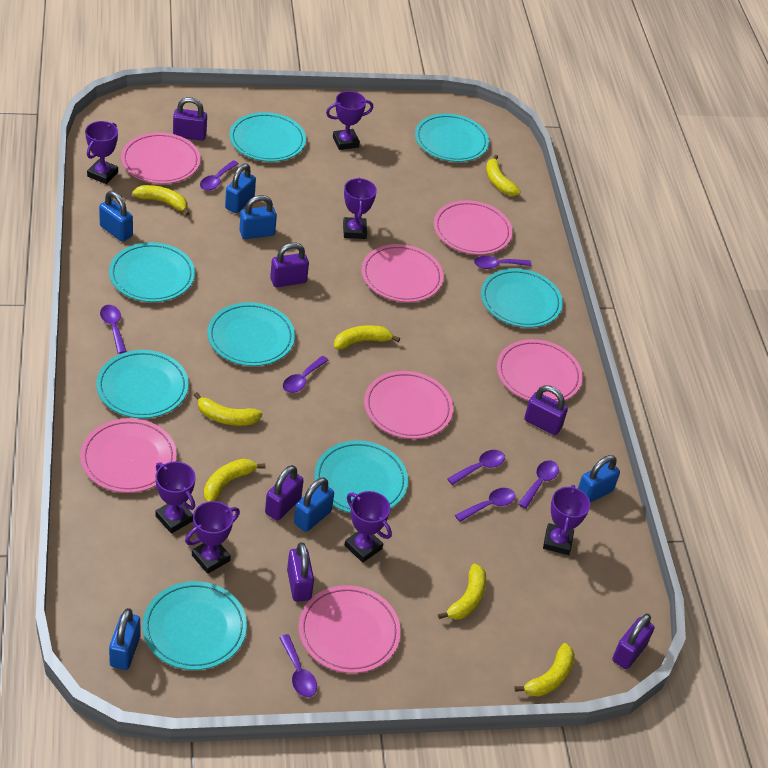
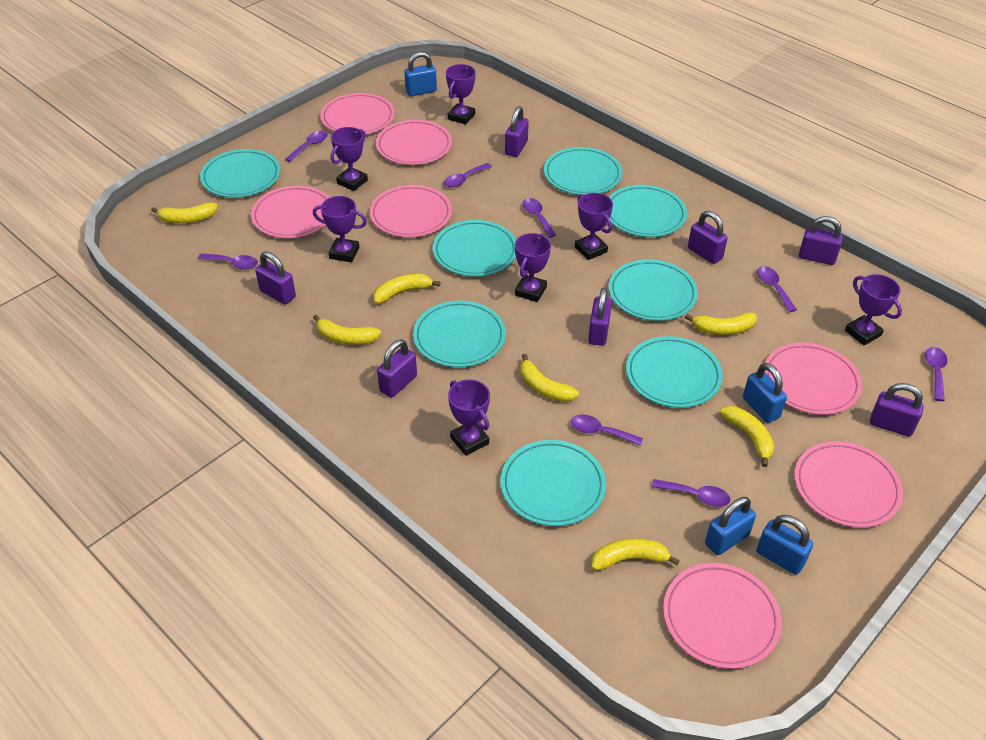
blue padlock: 6 -> 4
purple padlock: 6 -> 7

